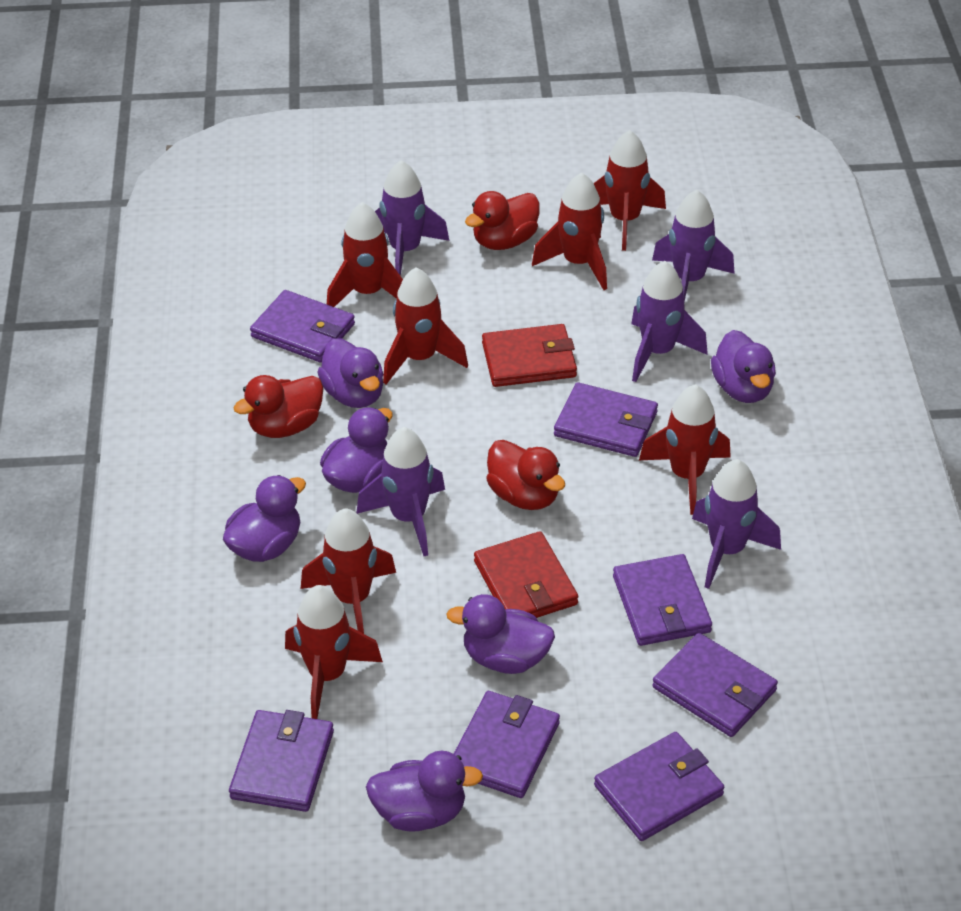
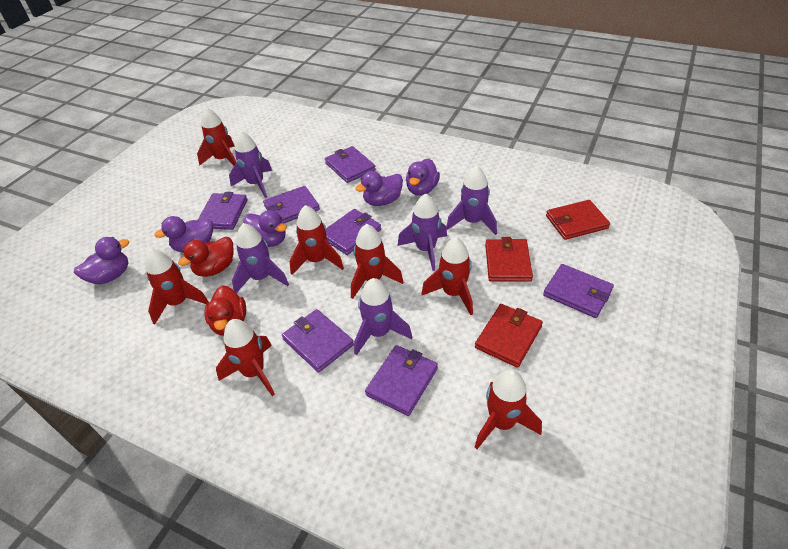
purple duck: 6 -> 5
red duck: 3 -> 2
red wallet: 2 -> 3

